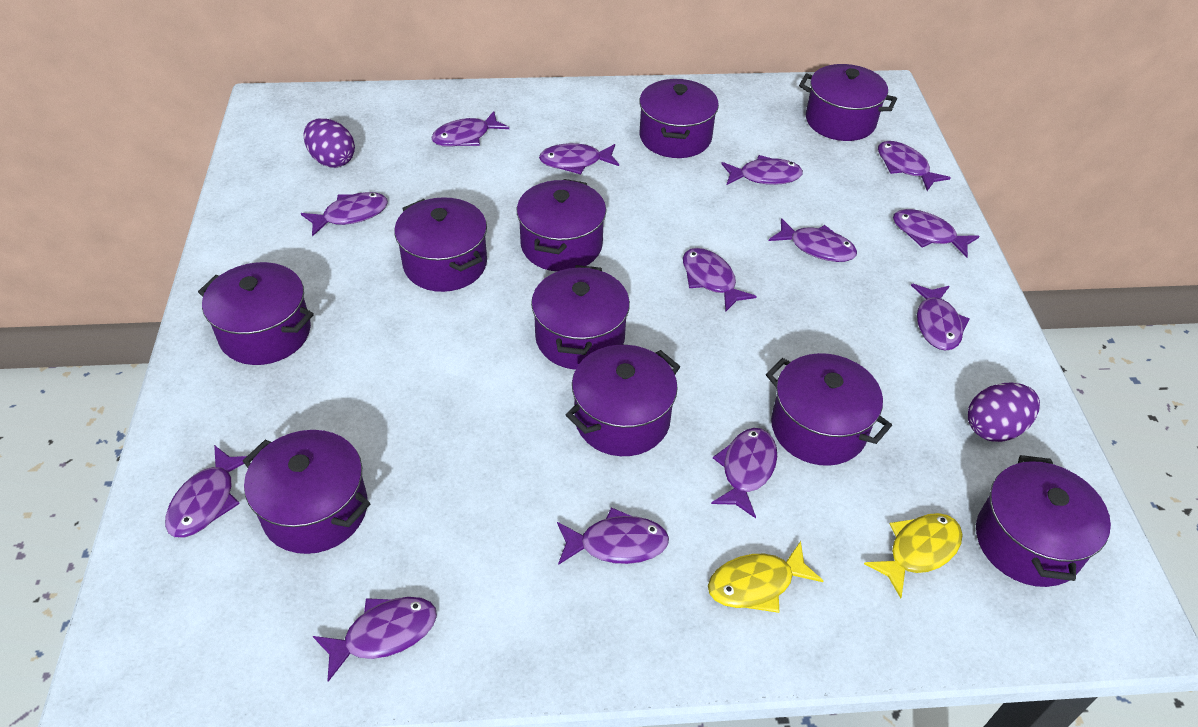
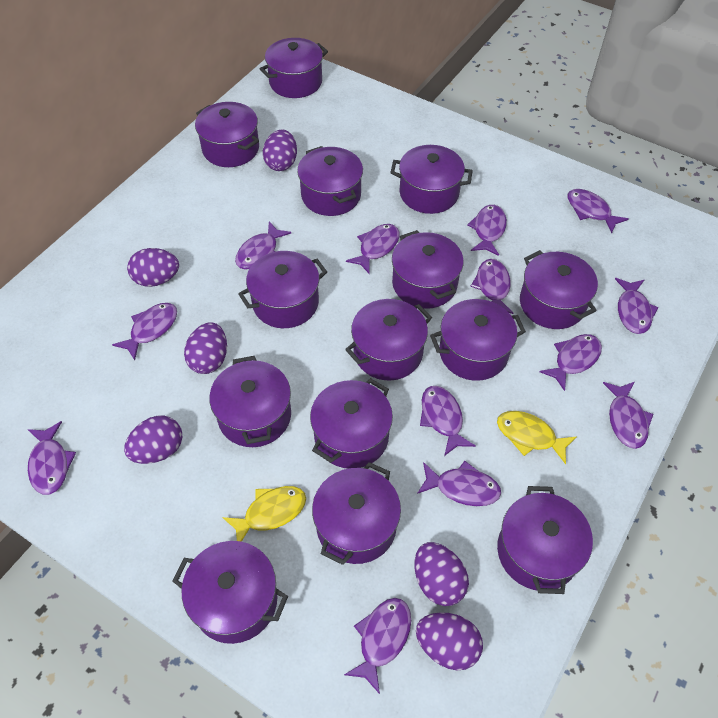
purple egg: 2 -> 6
purple pot: 10 -> 14

